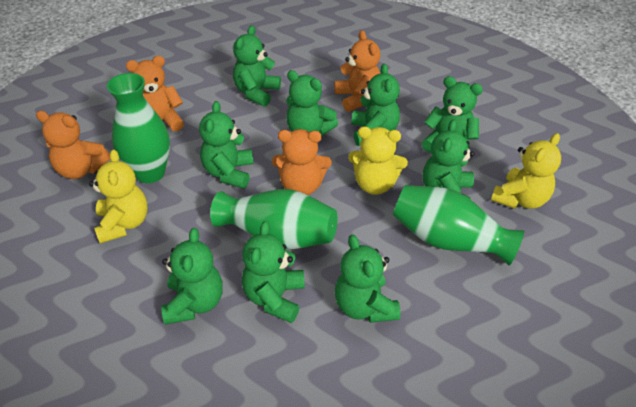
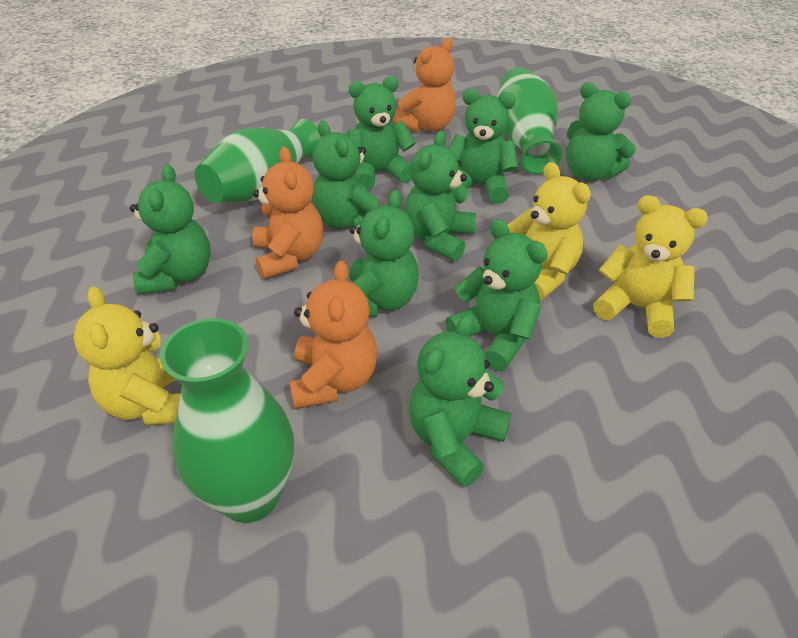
orange teddy bear: 4 -> 3

